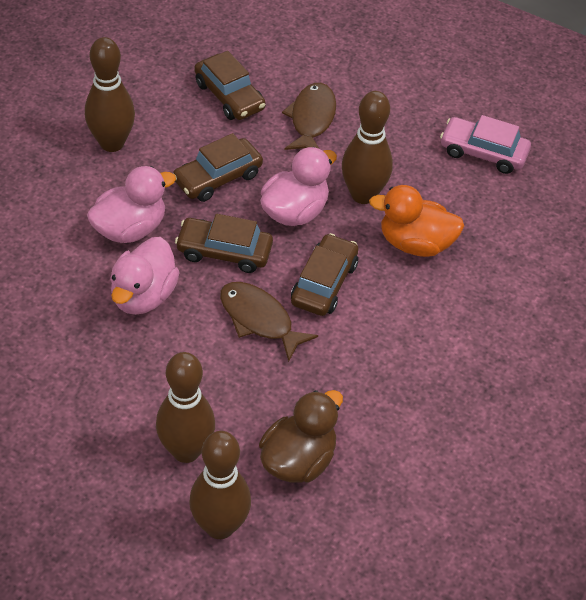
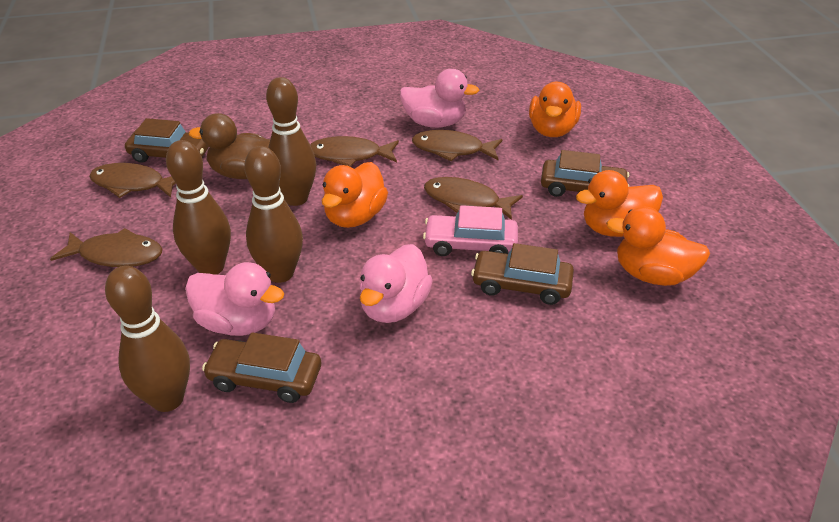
brown fish: 2 -> 5
orange duck: 1 -> 4

